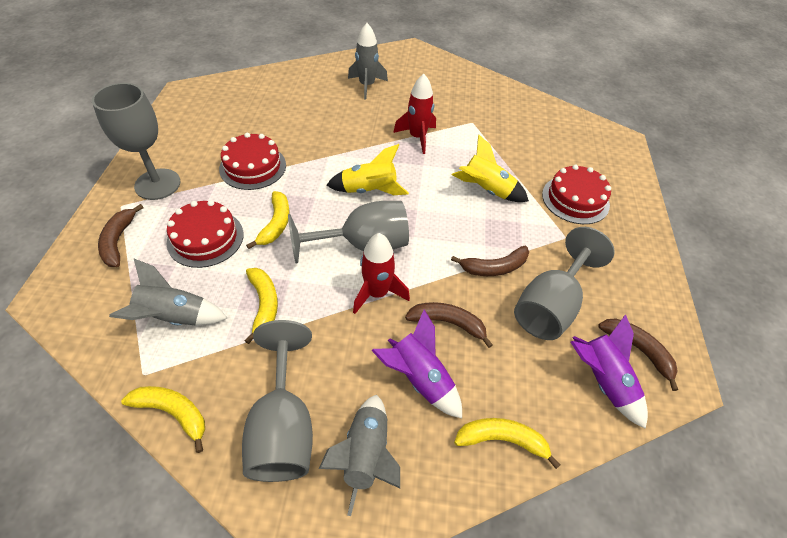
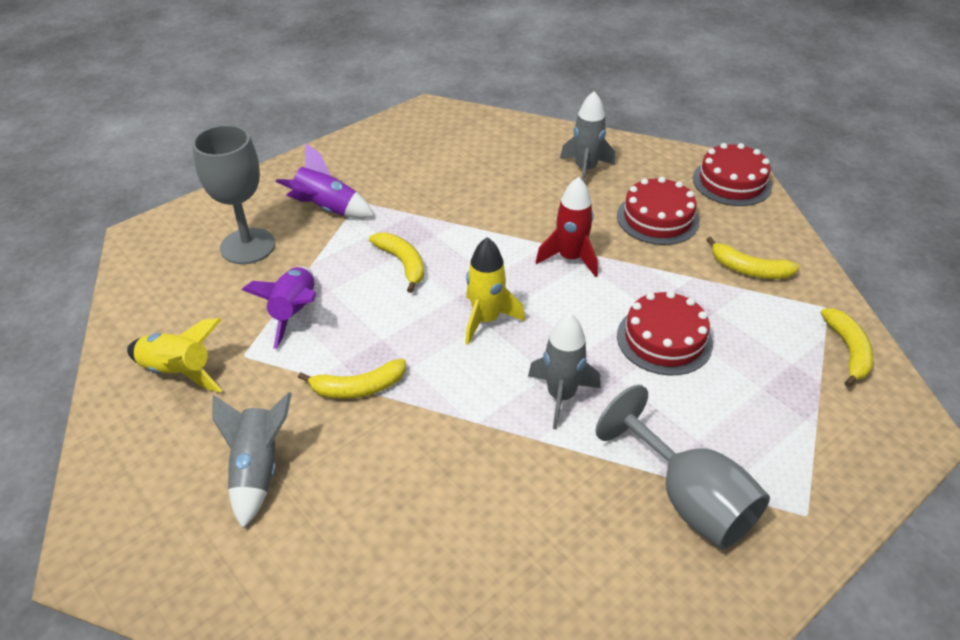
brown banana: 4 -> 0
grey goblet: 4 -> 2
red rocket: 2 -> 1

